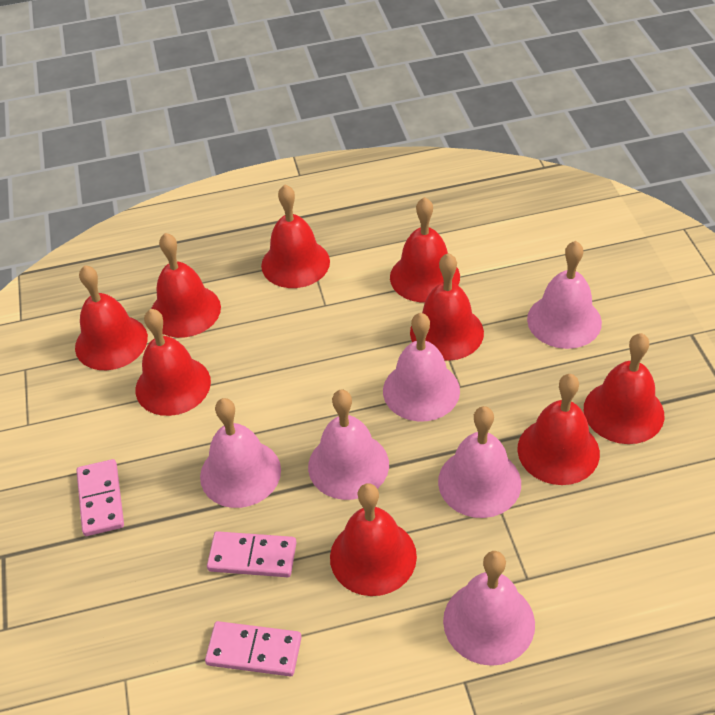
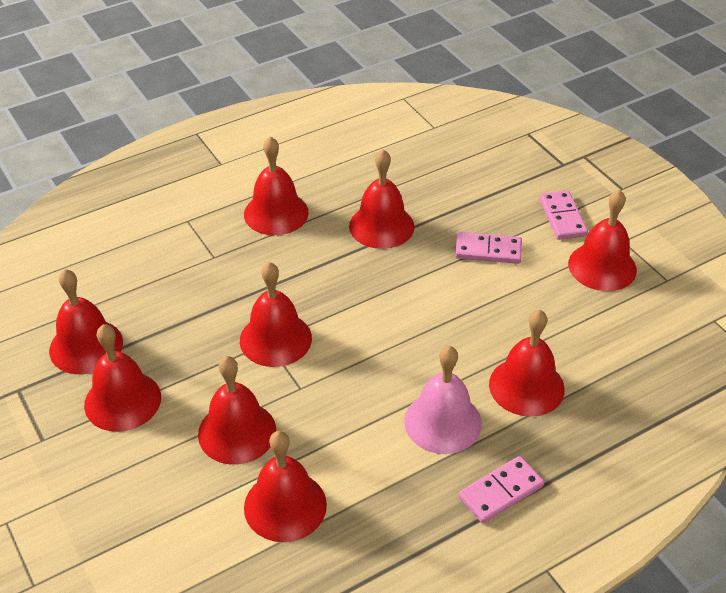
pink bell: 6 -> 1

